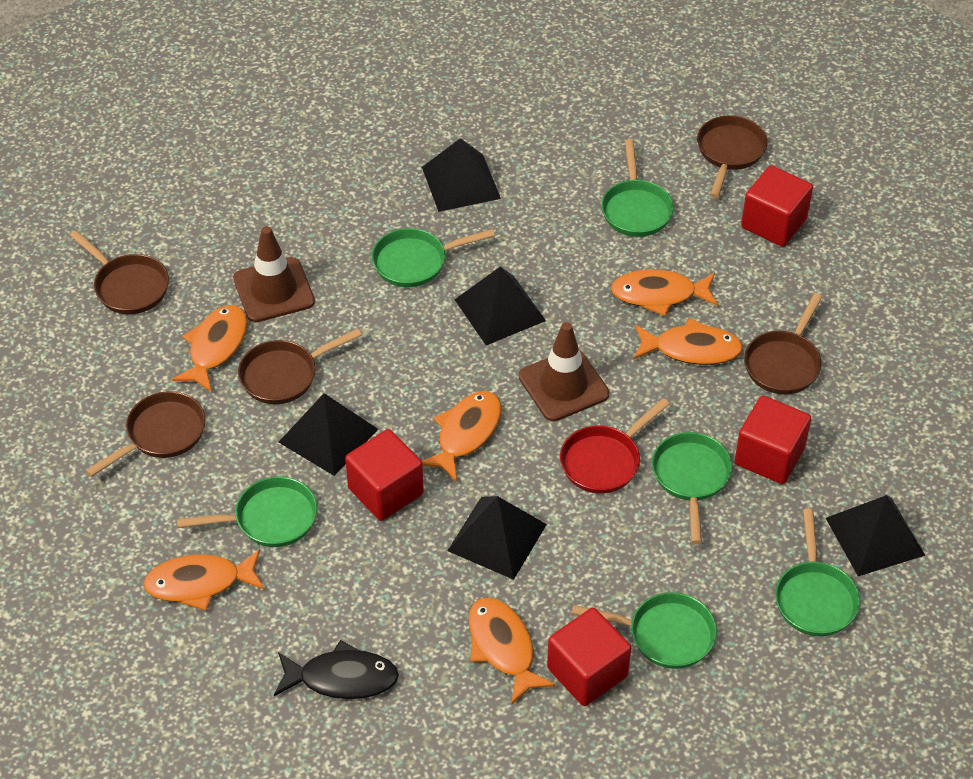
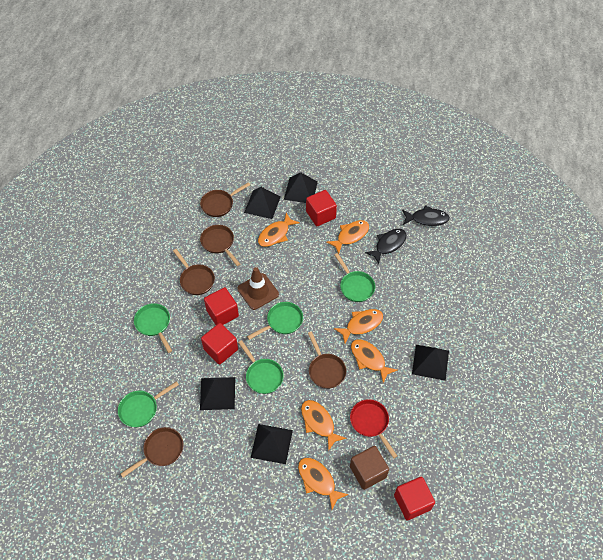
black fish: 1 -> 2
brown cube: 0 -> 1
brown traffic cone: 2 -> 1
green pan: 6 -> 5

